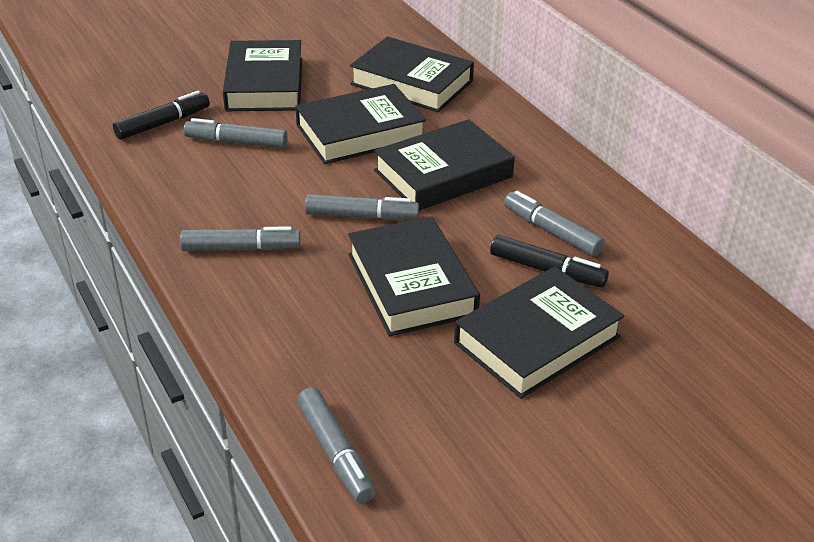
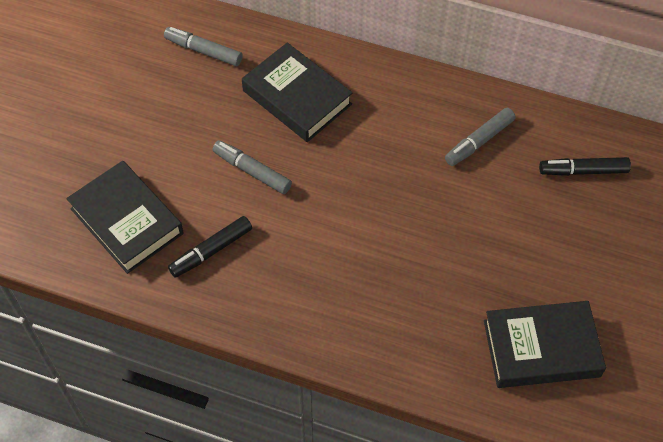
black book: 6 -> 3
grey marker: 5 -> 3

